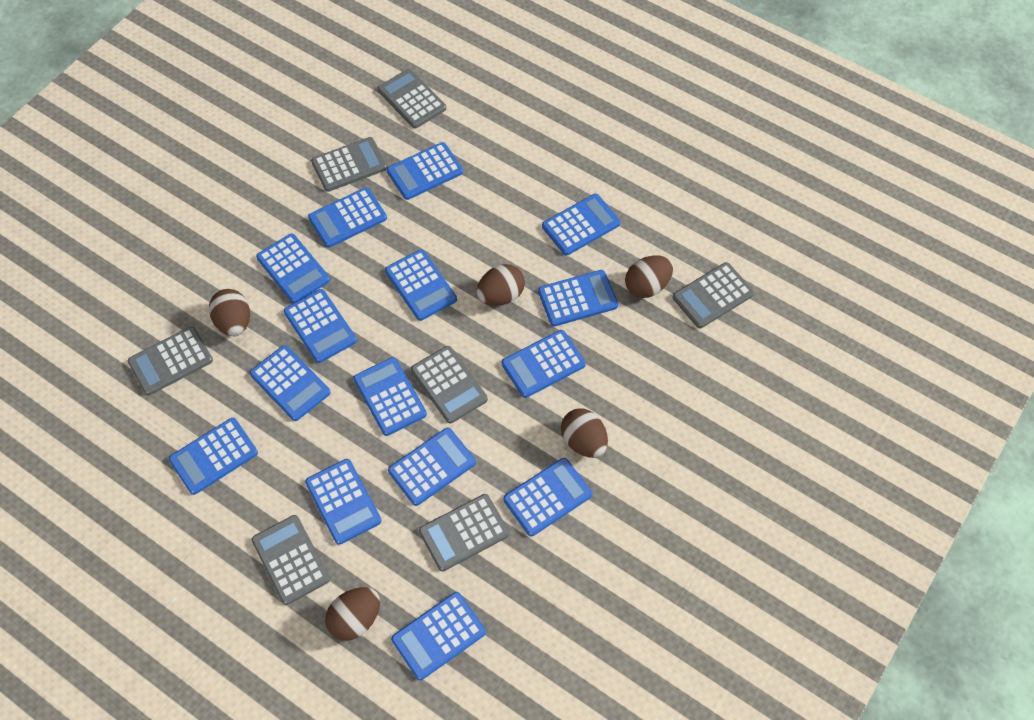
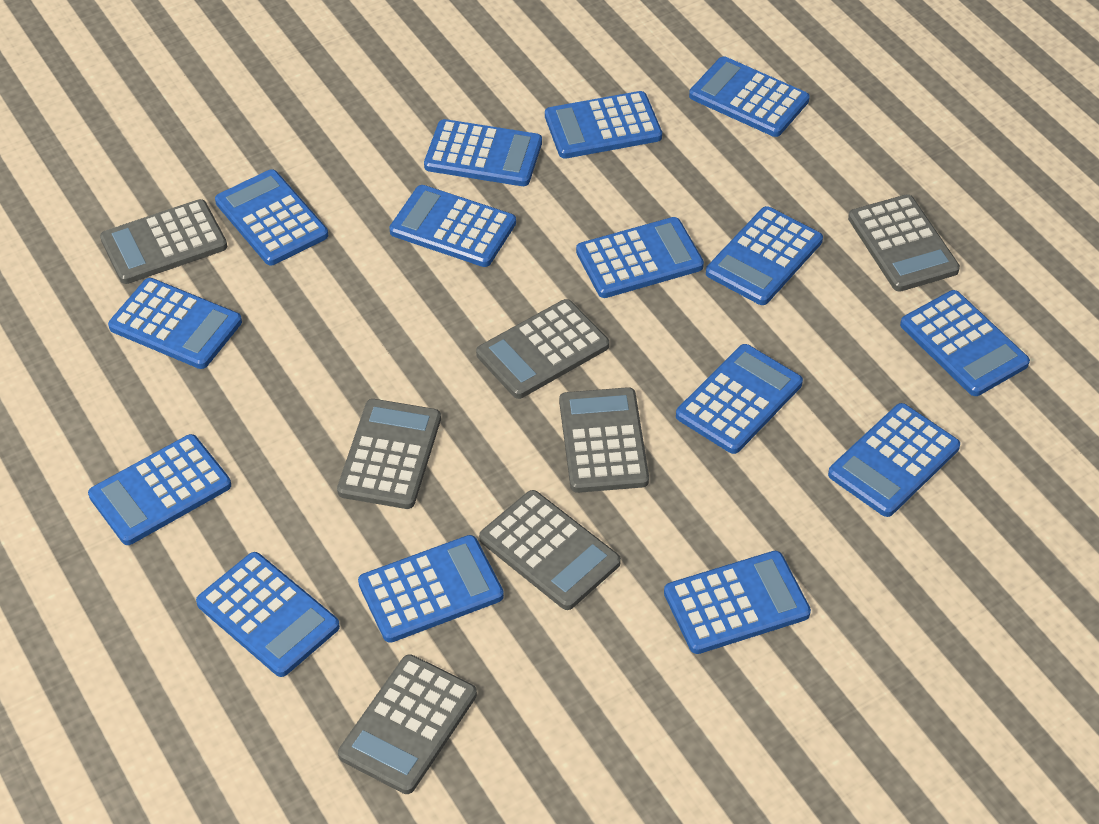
brown egg: 5 -> 0

